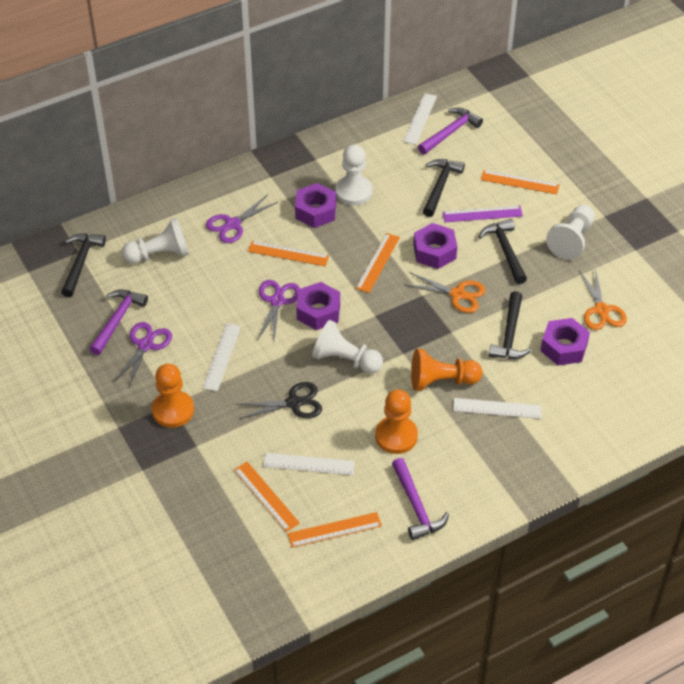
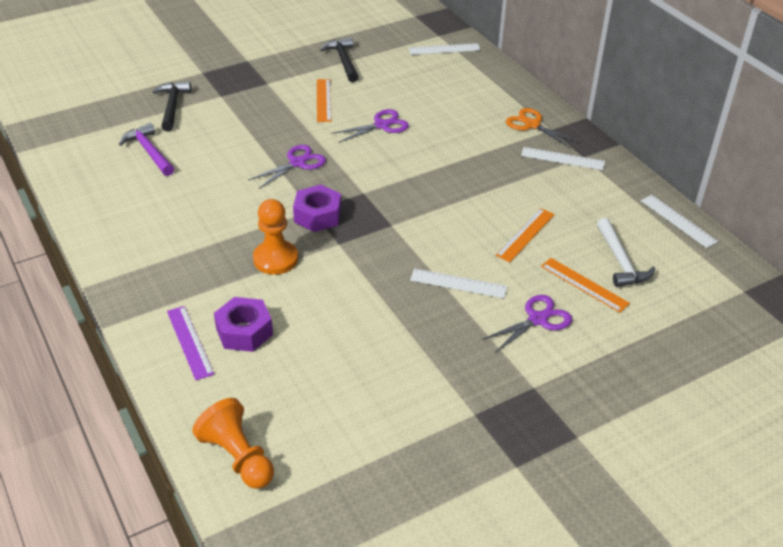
black hammer: 4 -> 2
black scissors: 1 -> 0
orange pawn: 3 -> 2
orange ruler: 5 -> 3
orange scissors: 2 -> 1
purple hammer: 3 -> 1
purple nut: 4 -> 2
white hammer: 0 -> 1
white pawn: 4 -> 0

